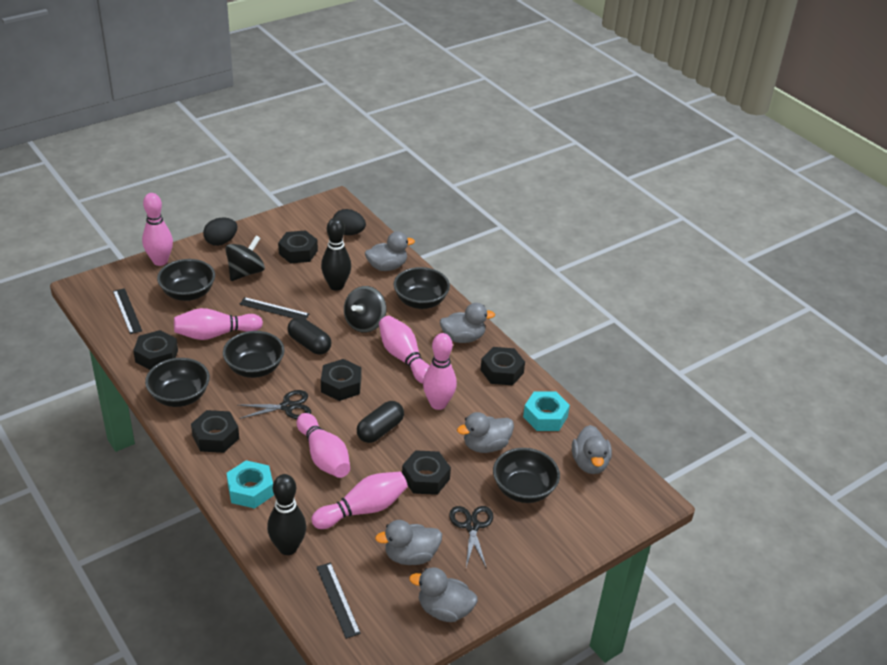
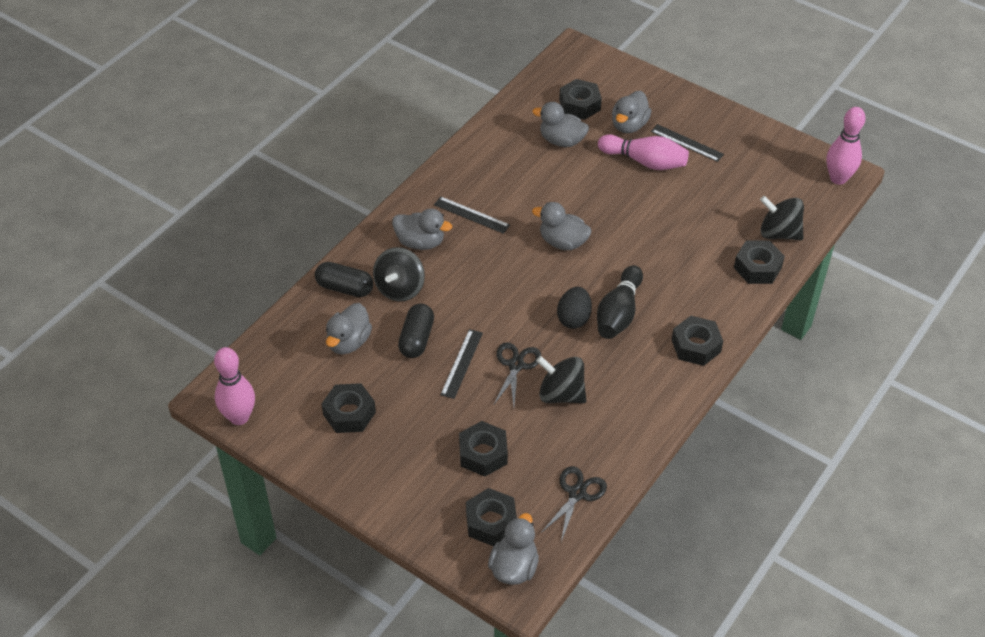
black bowl: 5 -> 0
black bowling pin: 2 -> 1
black egg: 2 -> 1
black spinning top: 2 -> 3
pink bowling pin: 6 -> 3
turquoise nut: 2 -> 0

